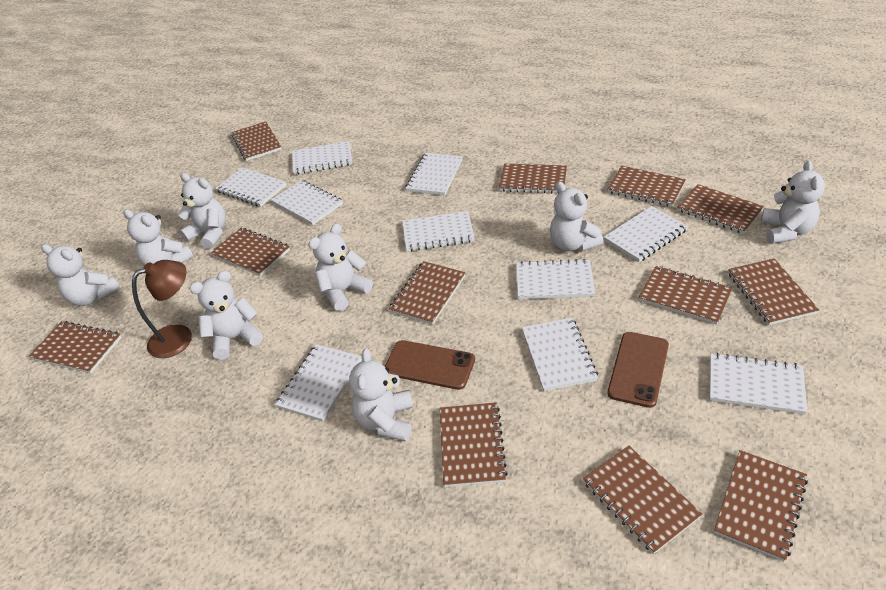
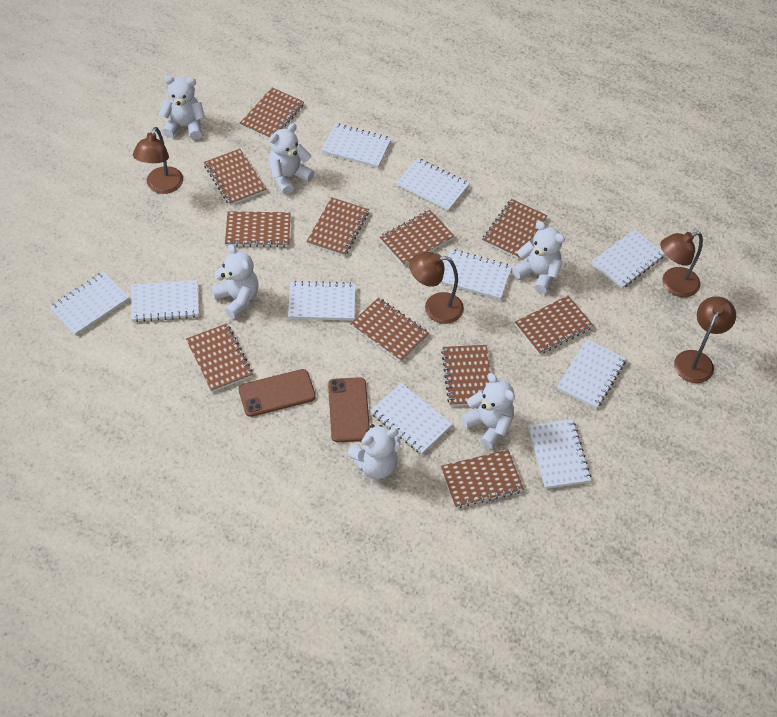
brown lamp: 1 -> 4
brown notebook: 12 -> 11
white teddy bear: 8 -> 6

